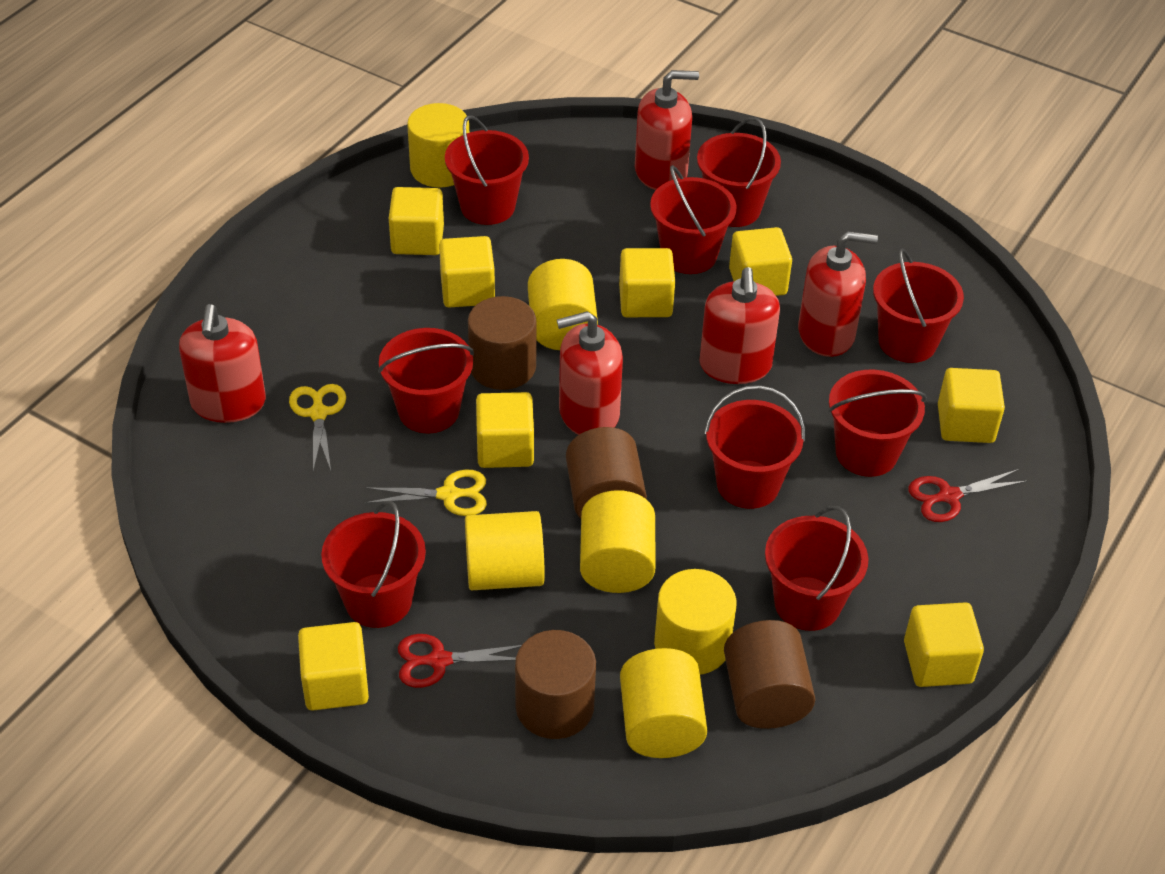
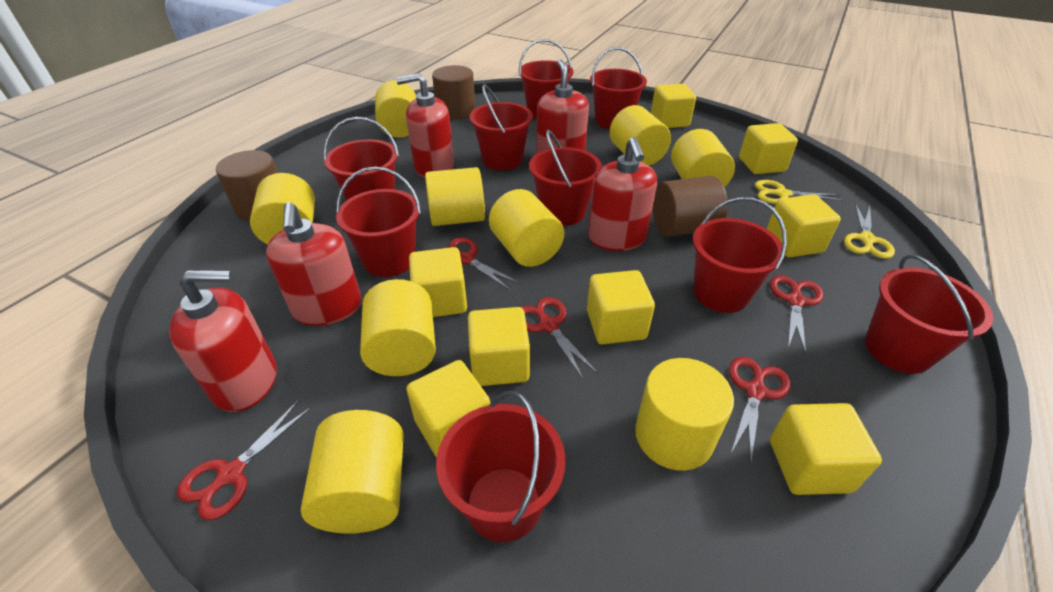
brown cylinder: 4 -> 3
red scissors: 2 -> 5
yellow cylinder: 6 -> 9

